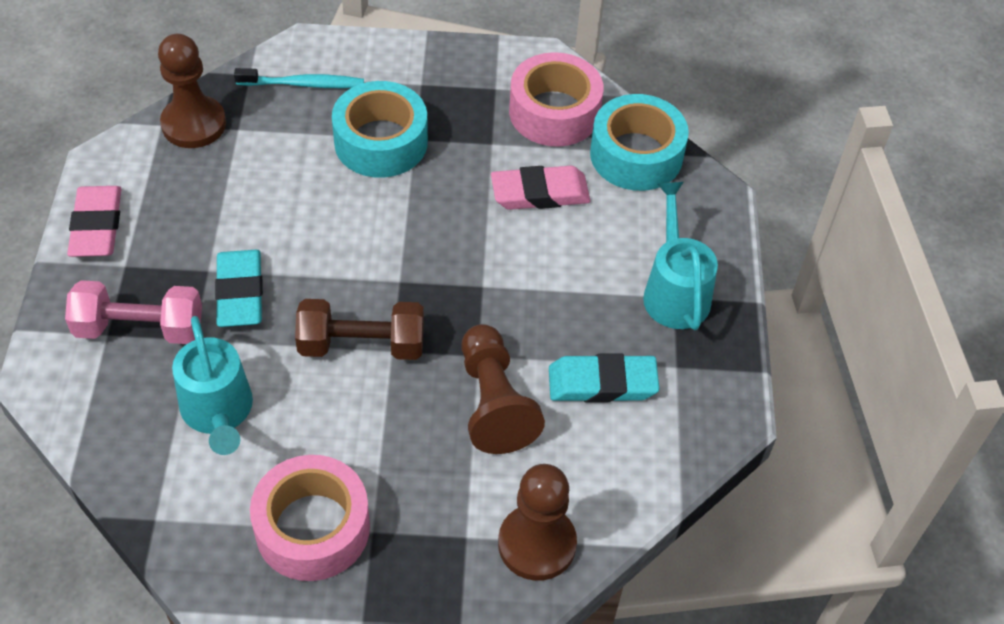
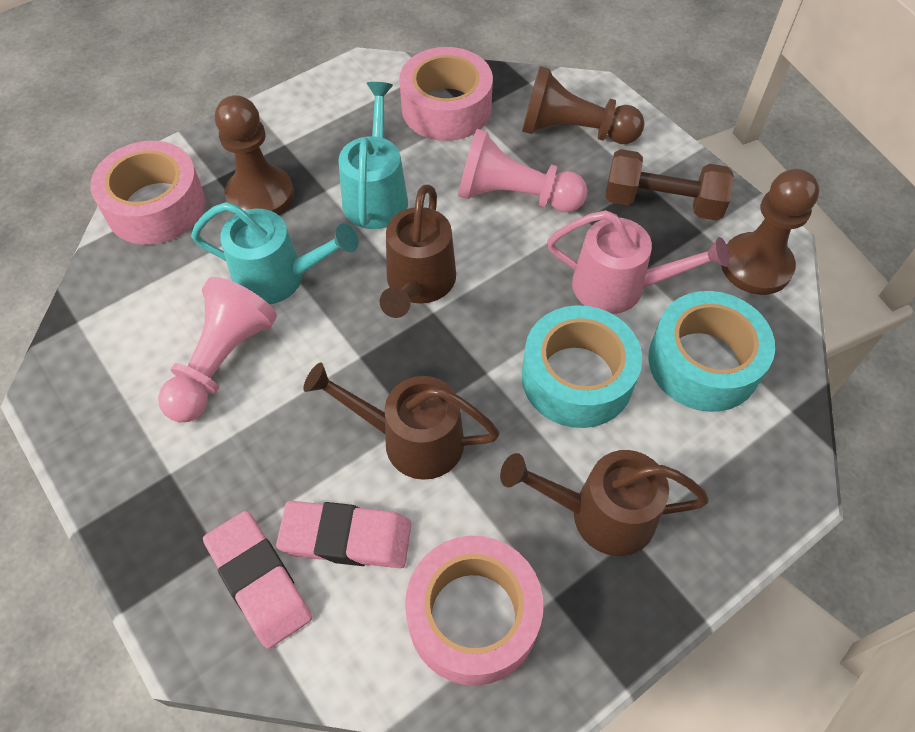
brown watering can: 0 -> 3
pink dumbbell: 1 -> 0
pink pawn: 0 -> 2
pink tape: 2 -> 3
pink watering can: 0 -> 1
turquoise eraser: 2 -> 0
turquoise toothbrush: 1 -> 0

